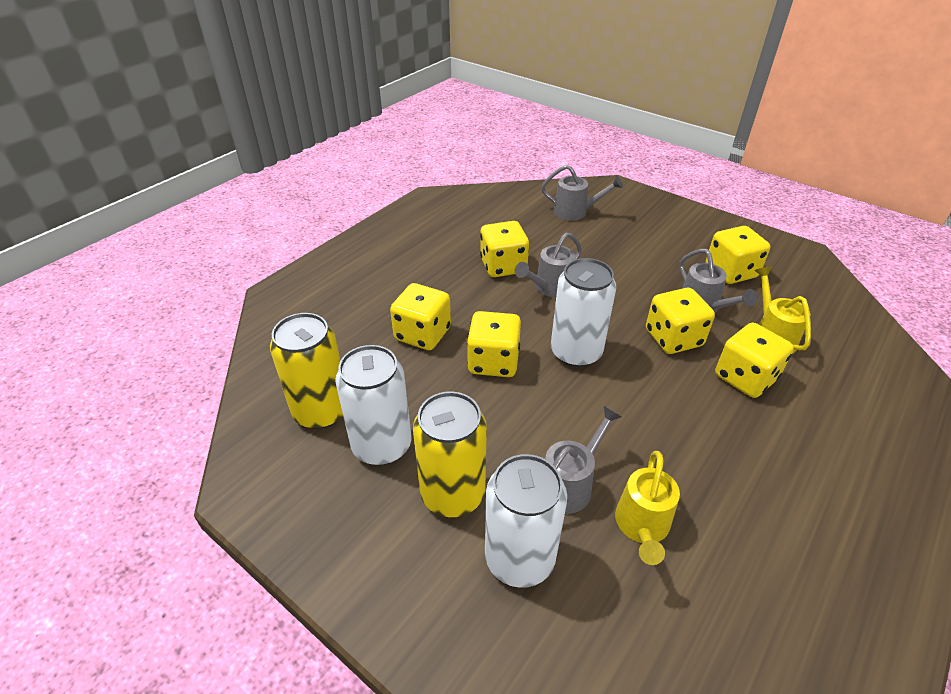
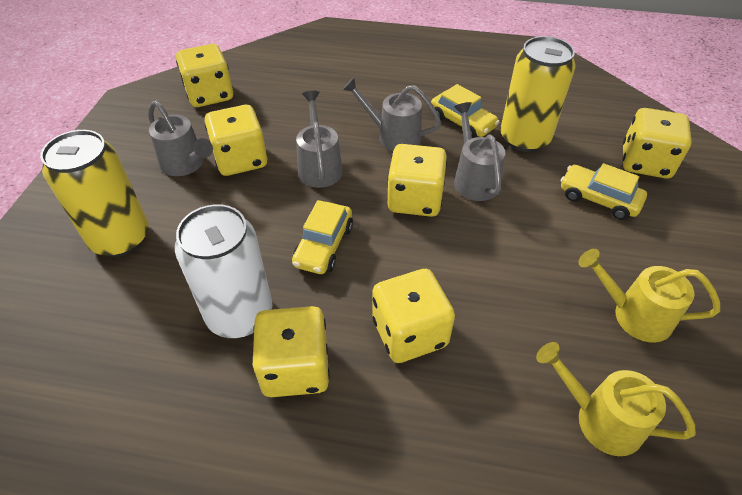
white can: 3 -> 1
yellow car: 0 -> 3

